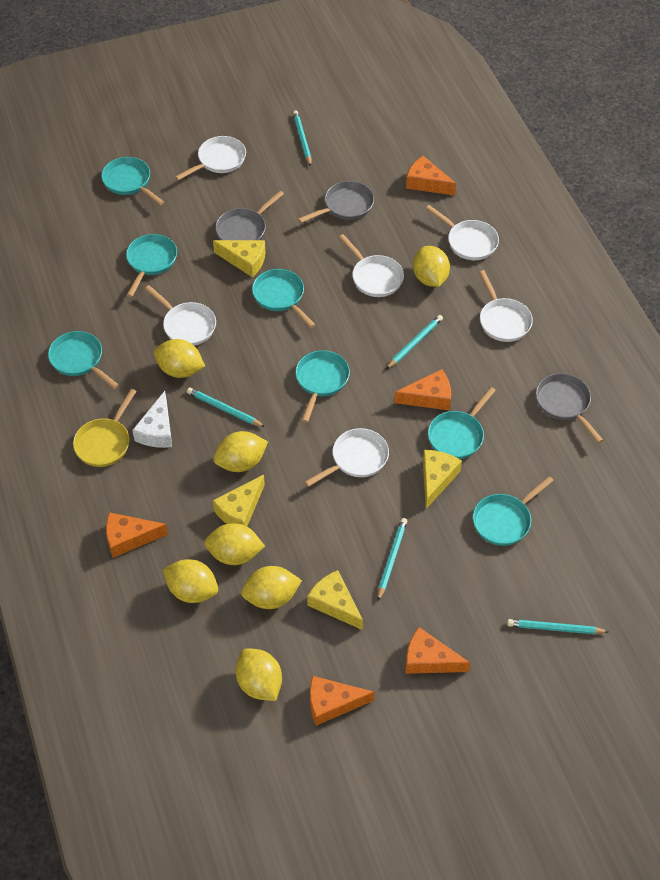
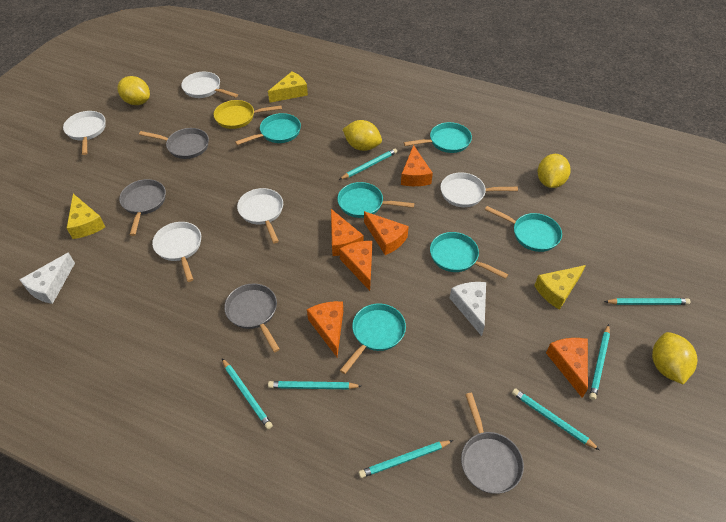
grey pan: 3 -> 4
orange cheese: 5 -> 6
turquoise pan: 7 -> 6
turquoise pencil: 5 -> 7
white cheese: 1 -> 2
white pan: 6 -> 5
yellow cheese: 4 -> 3
yellow lemon: 7 -> 4

